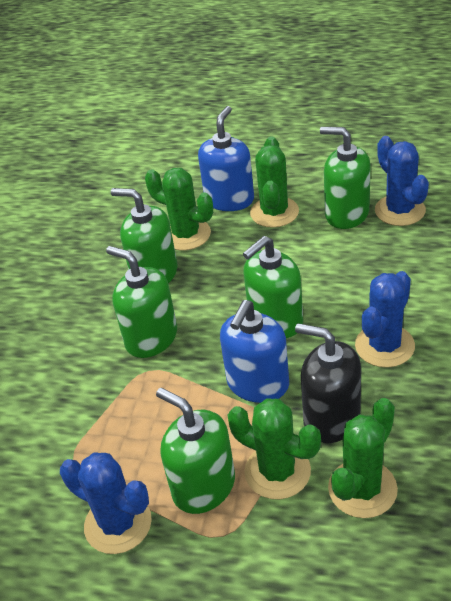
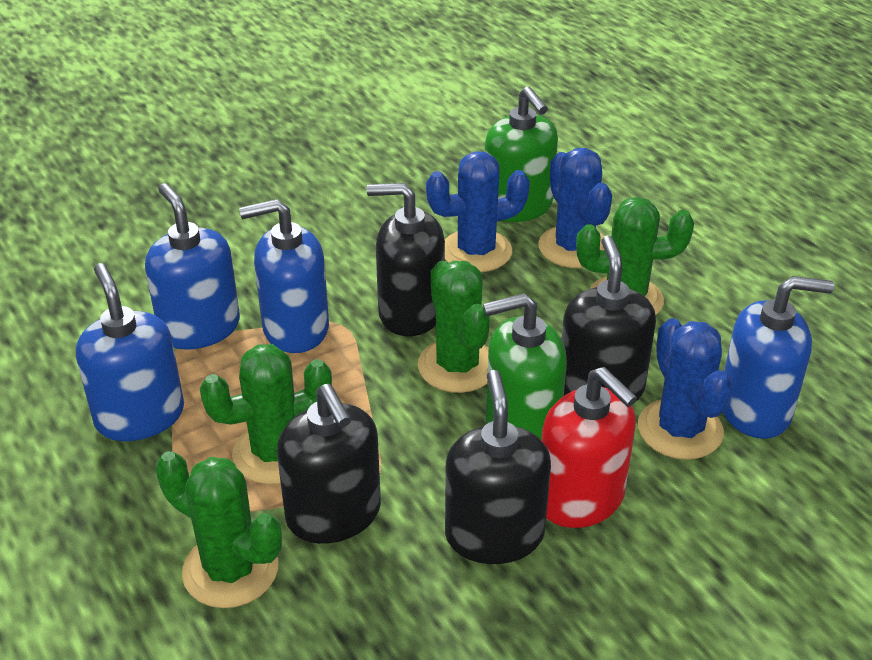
black soap dispenser: 1 -> 4
blue soap dispenser: 2 -> 4
green soap dispenser: 5 -> 2
red soap dispenser: 0 -> 1

